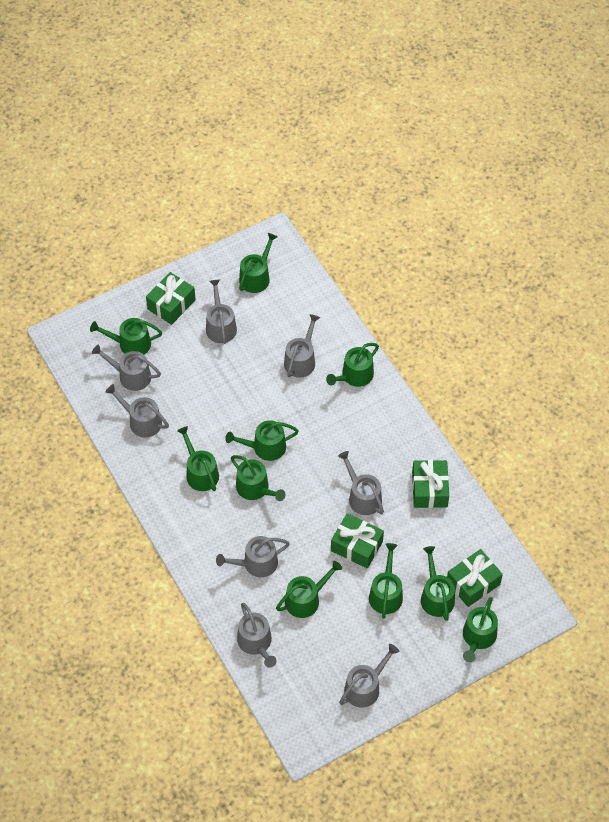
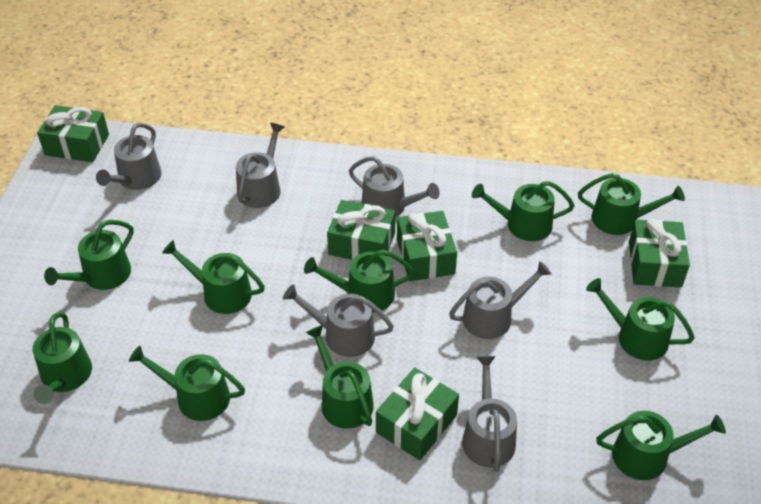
green gift: 4 -> 5
grey watering can: 8 -> 6

